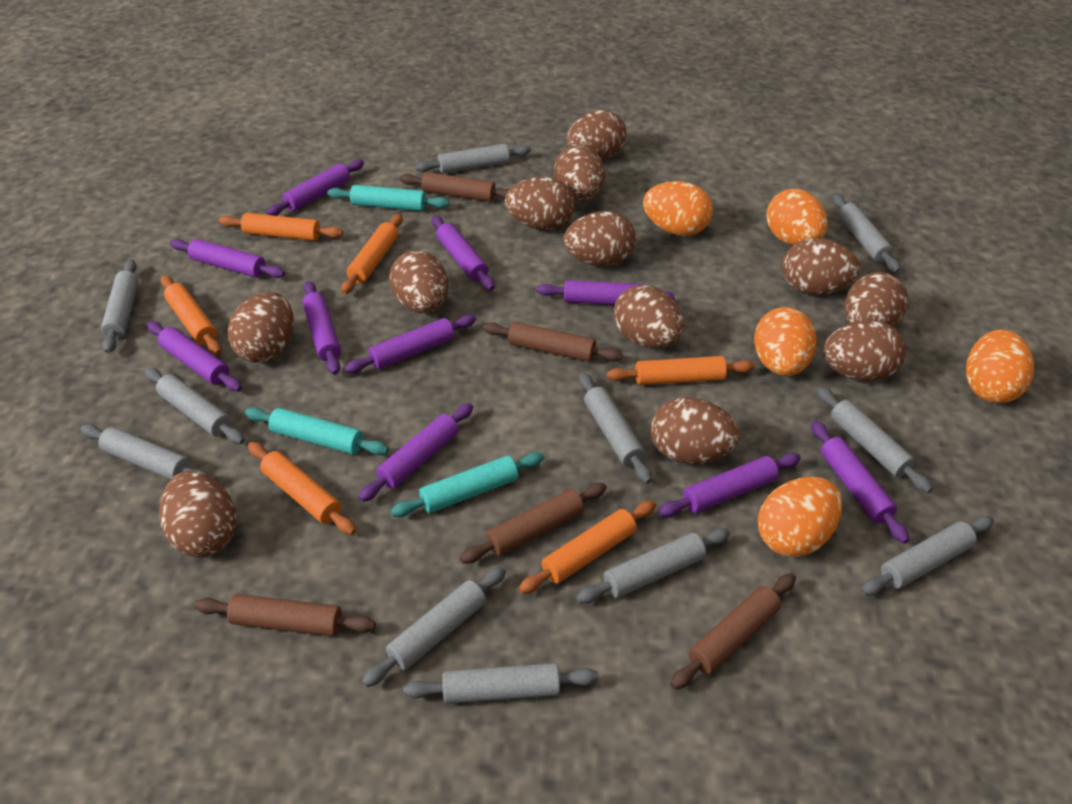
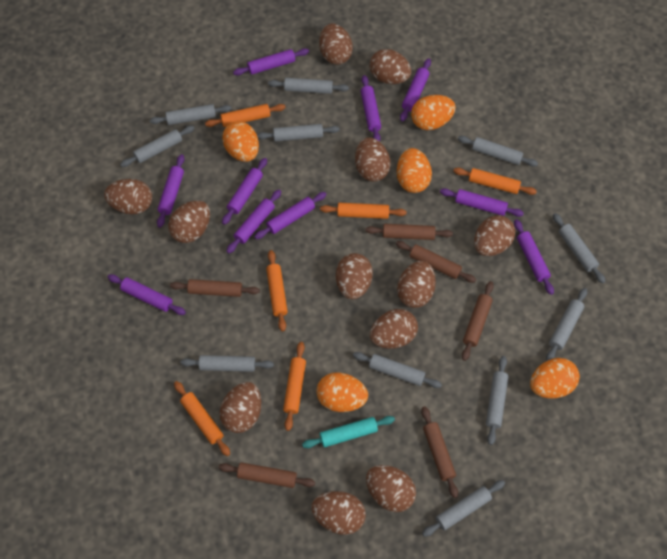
brown rolling pin: 5 -> 6
turquoise rolling pin: 3 -> 1

